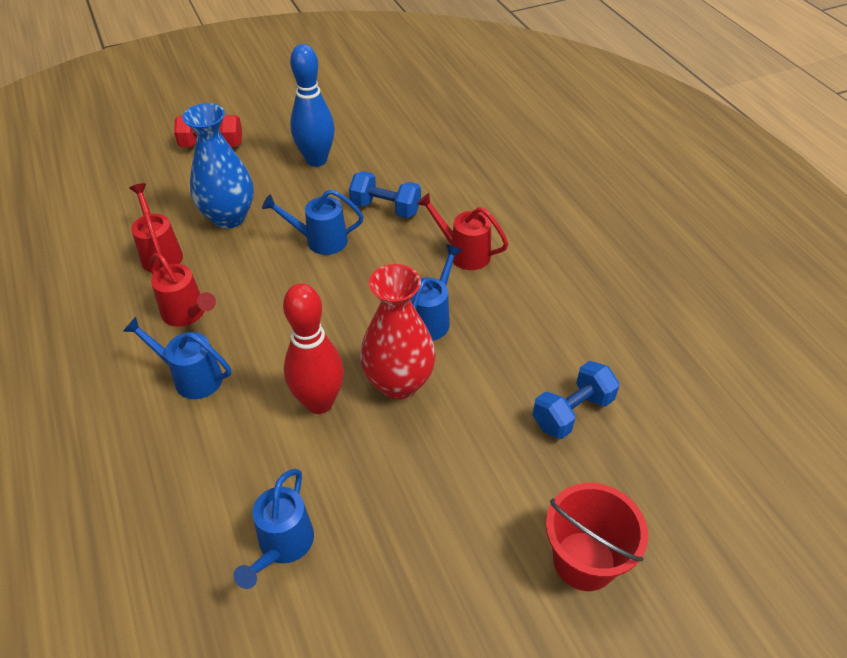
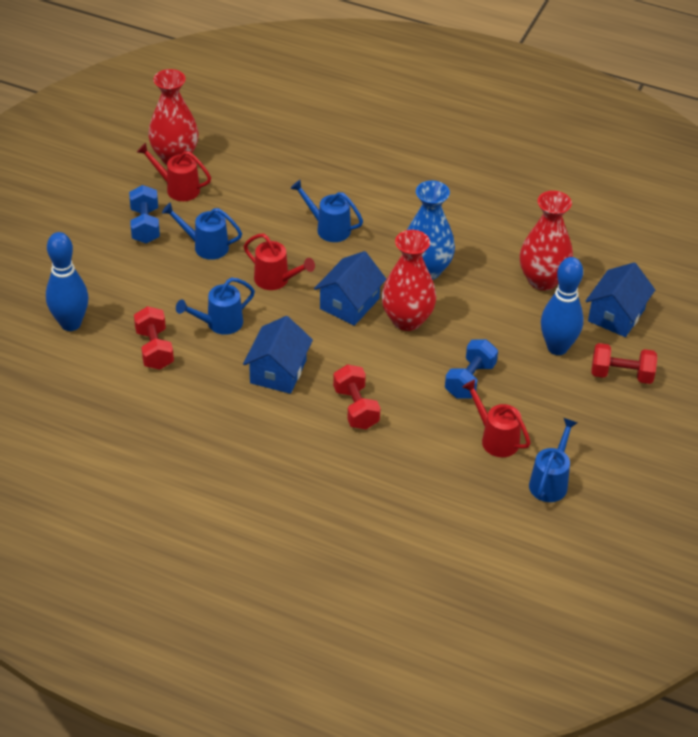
blue bowling pin: 1 -> 2
blue house: 0 -> 3
red bowling pin: 1 -> 0
red bucket: 1 -> 0
red dumbbell: 1 -> 3
red vase: 1 -> 3

